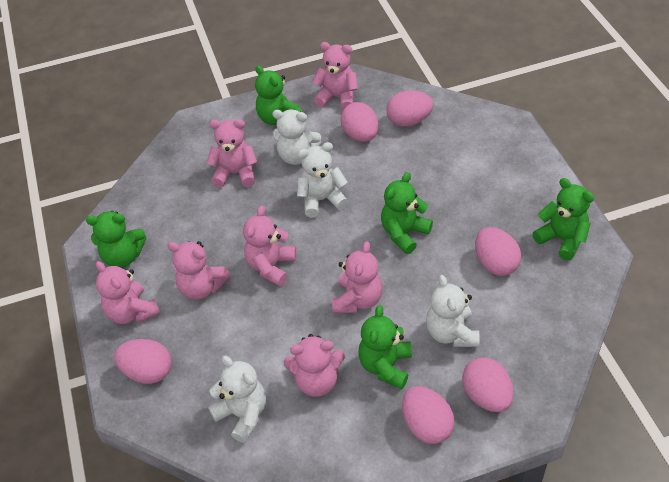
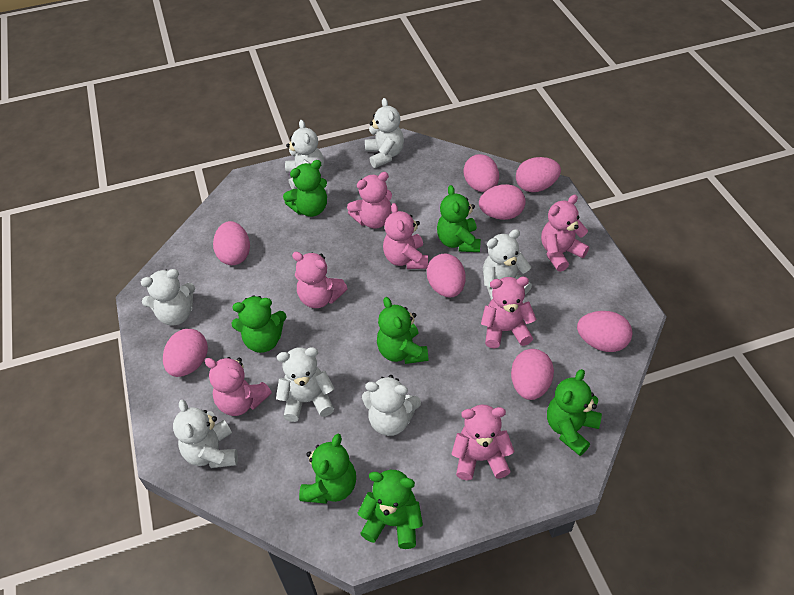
green teddy bear: 5 -> 7
pink egg: 6 -> 8
white teddy bear: 4 -> 7

